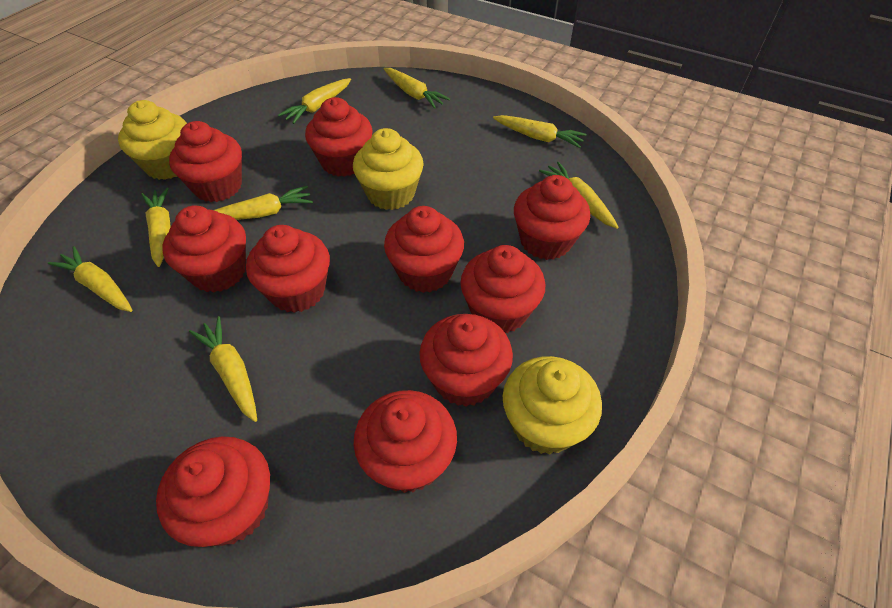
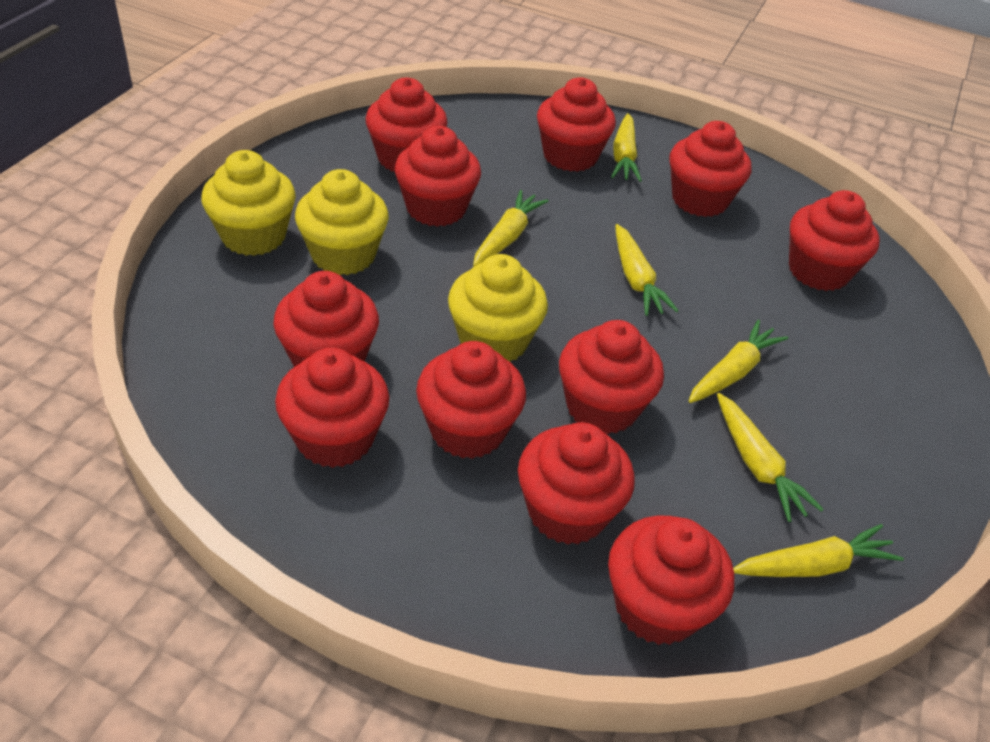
red cupcake: 10 -> 11
yellow carrot: 8 -> 6

